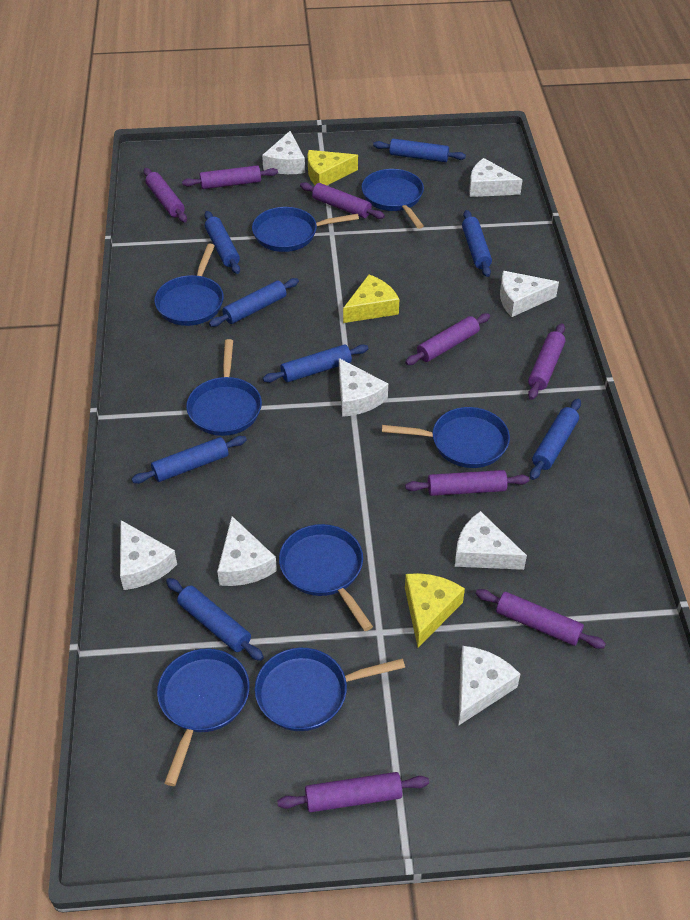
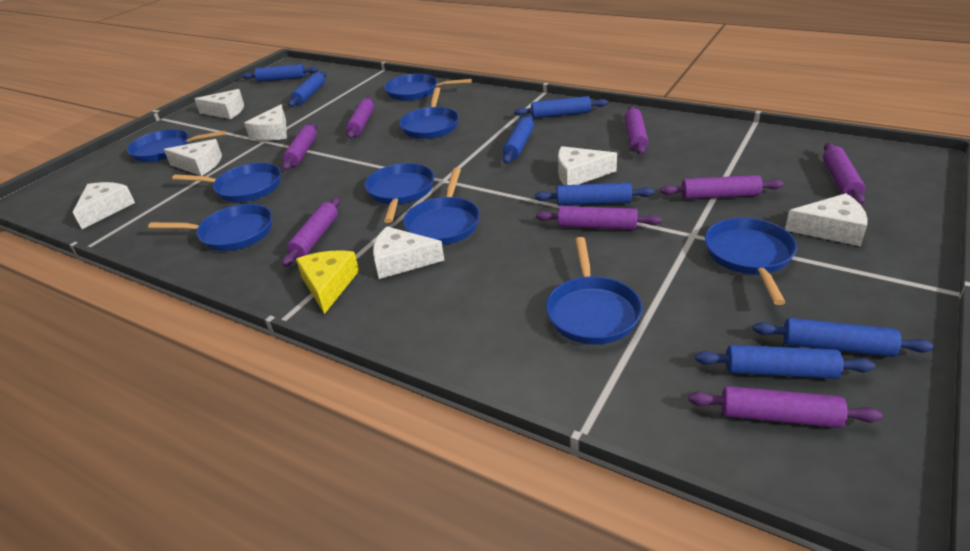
blue pan: 8 -> 9
blue rolling pin: 8 -> 7
white cheese: 8 -> 7
yellow cheese: 3 -> 1

